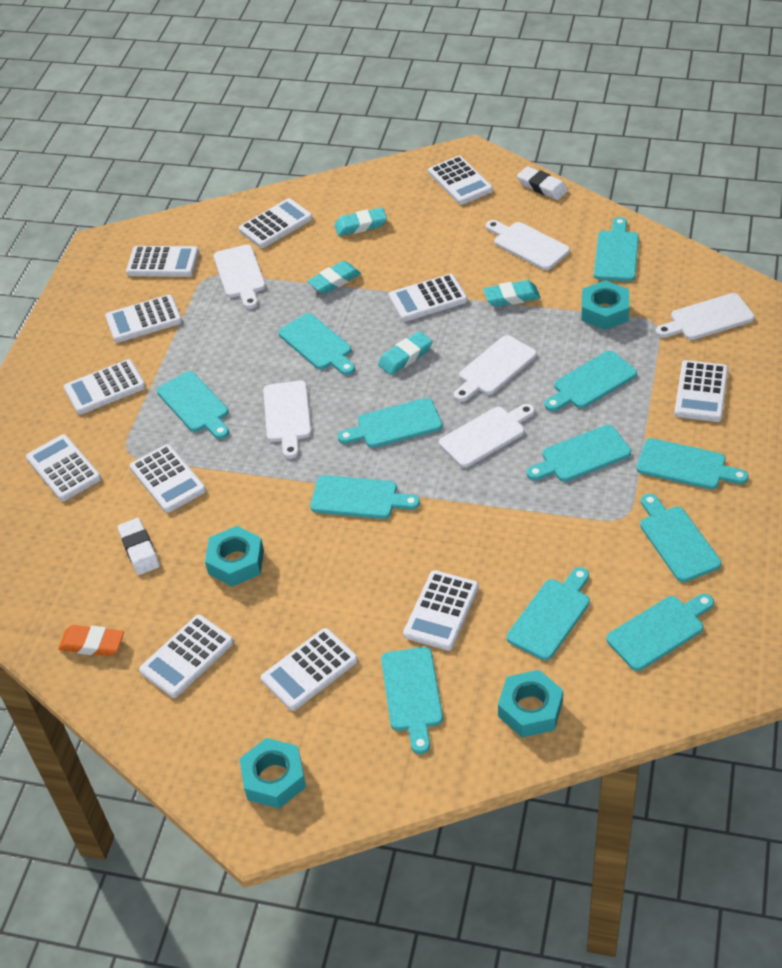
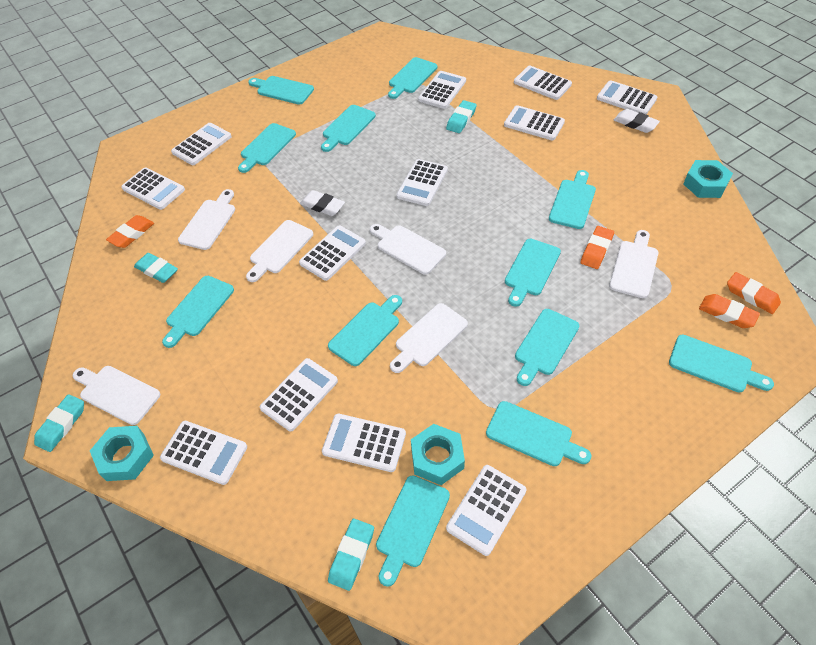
orange eraser: 1 -> 4
turquoise nut: 4 -> 3

